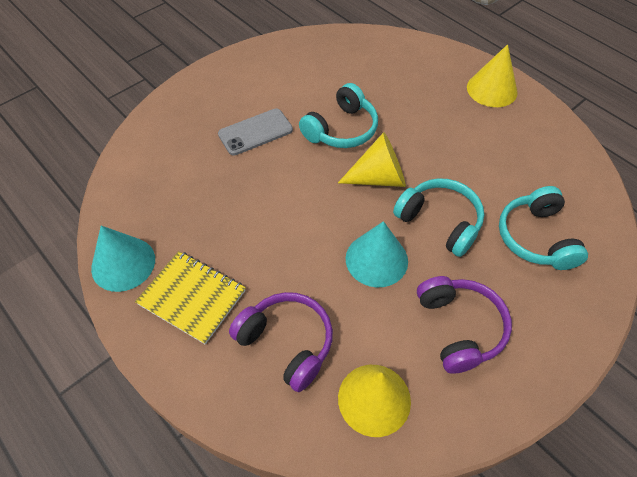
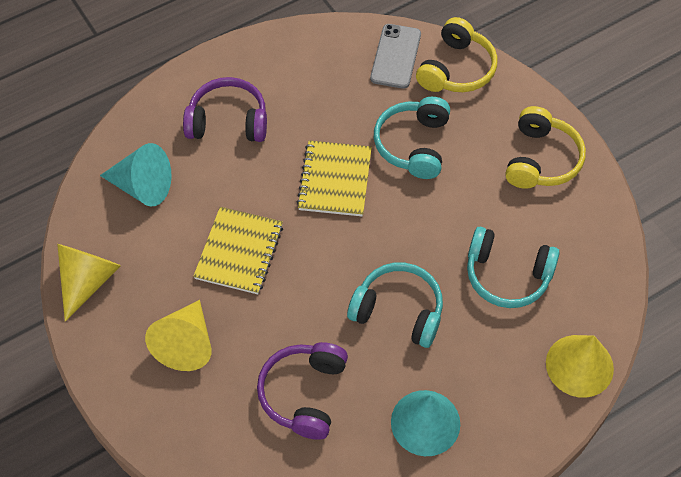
yellow headphones: 0 -> 2
yellow notebook: 1 -> 2

